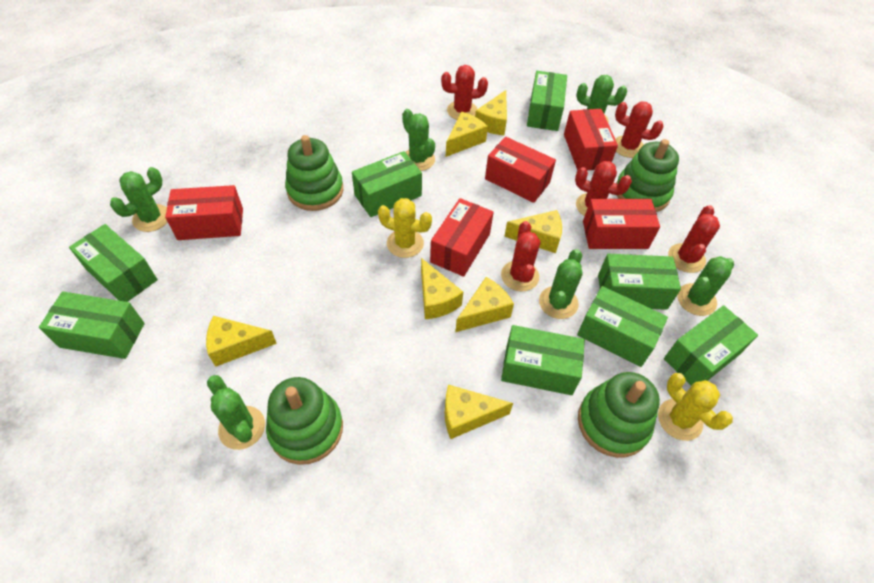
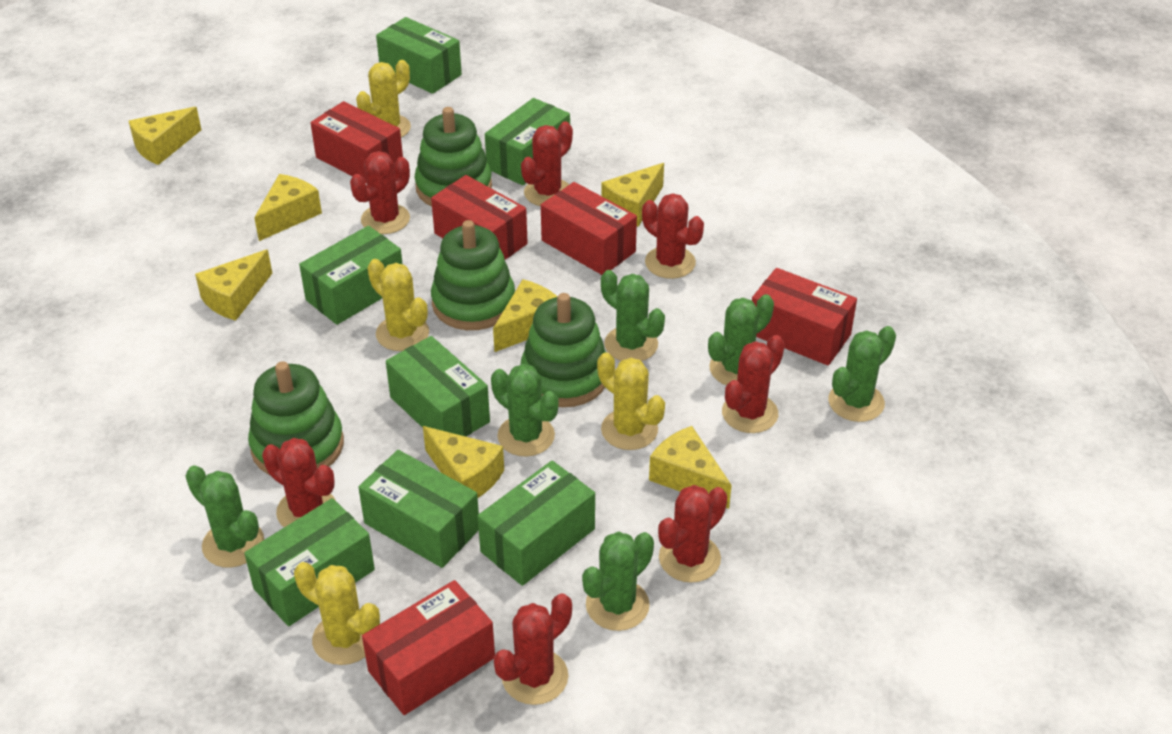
green box: 8 -> 7
red cactus: 5 -> 7
yellow cactus: 2 -> 4

